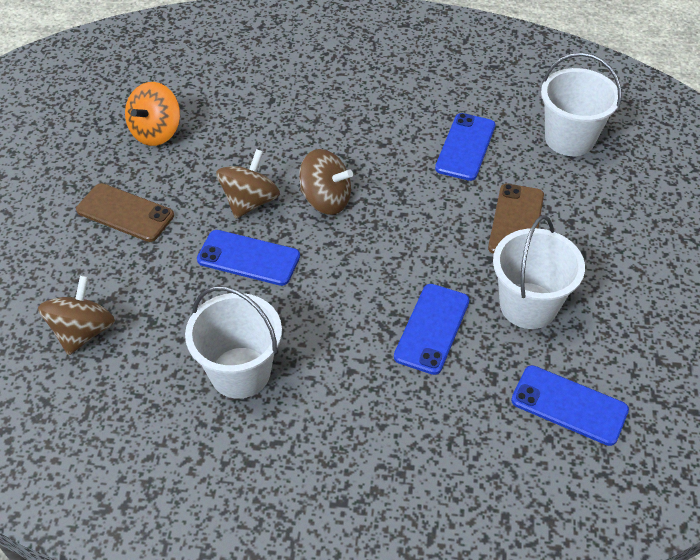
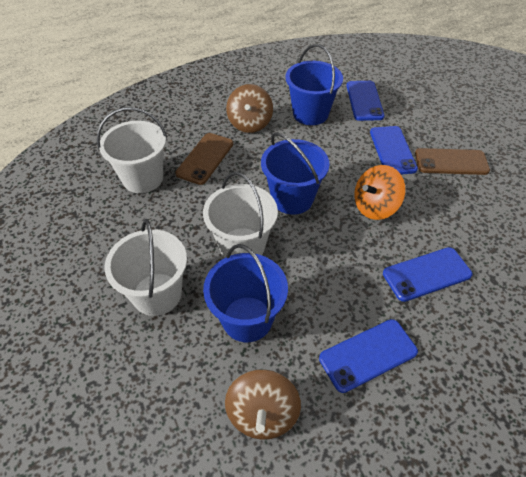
blue bucket: 0 -> 3
brown spinning top: 3 -> 2

